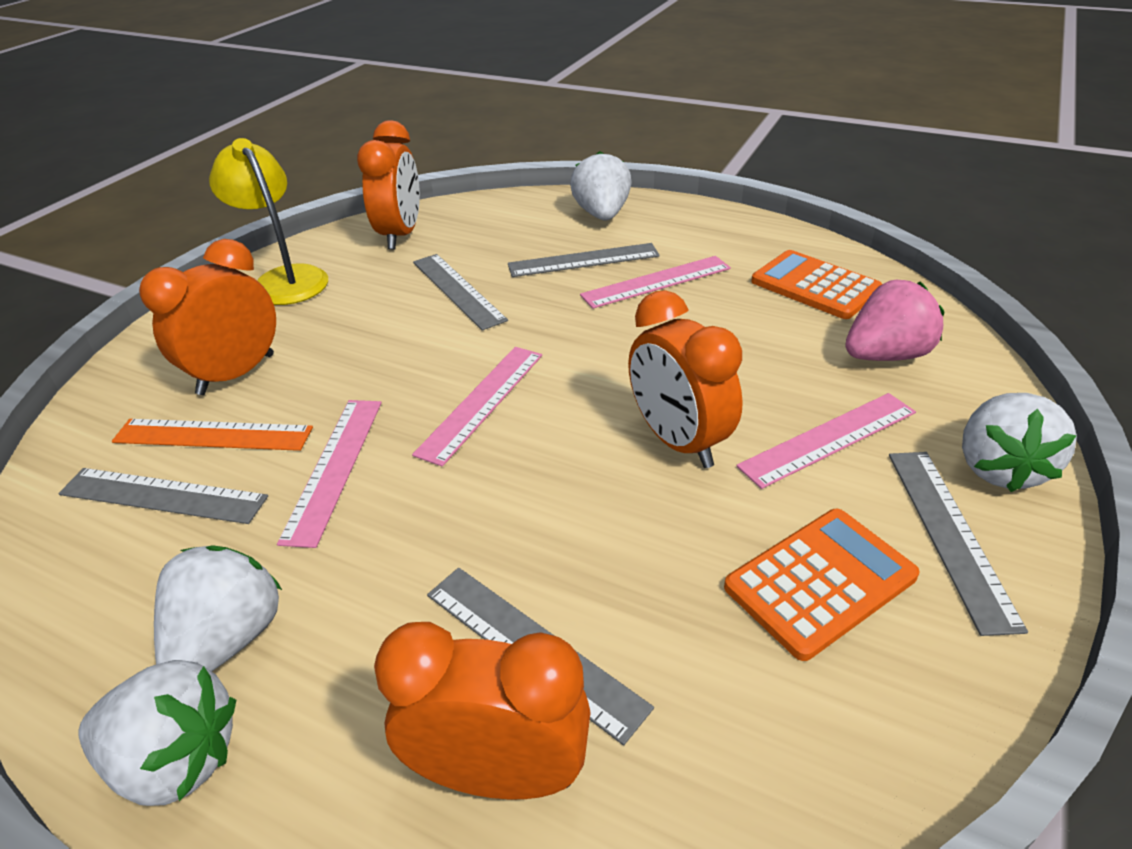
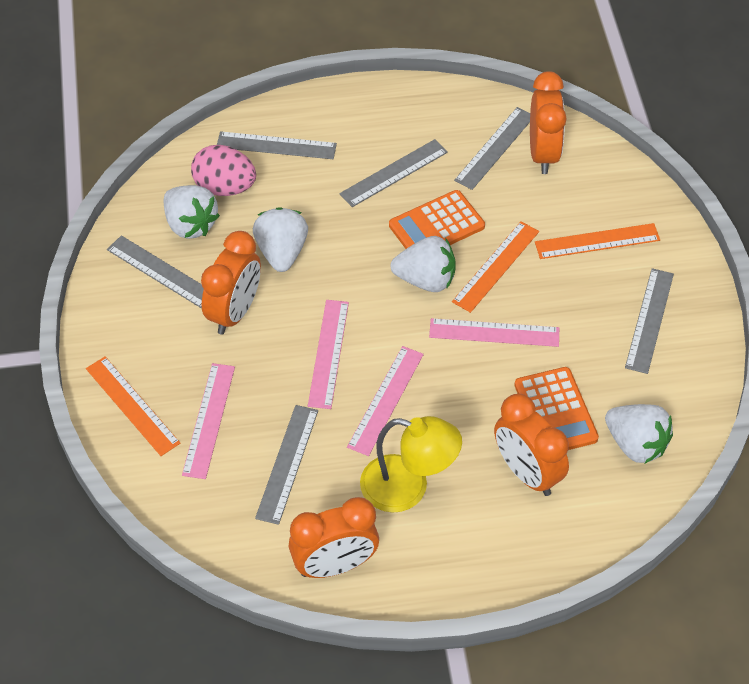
grey ruler: 5 -> 6
orange ruler: 1 -> 3
pink egg: 0 -> 1
pink strawberry: 1 -> 0

